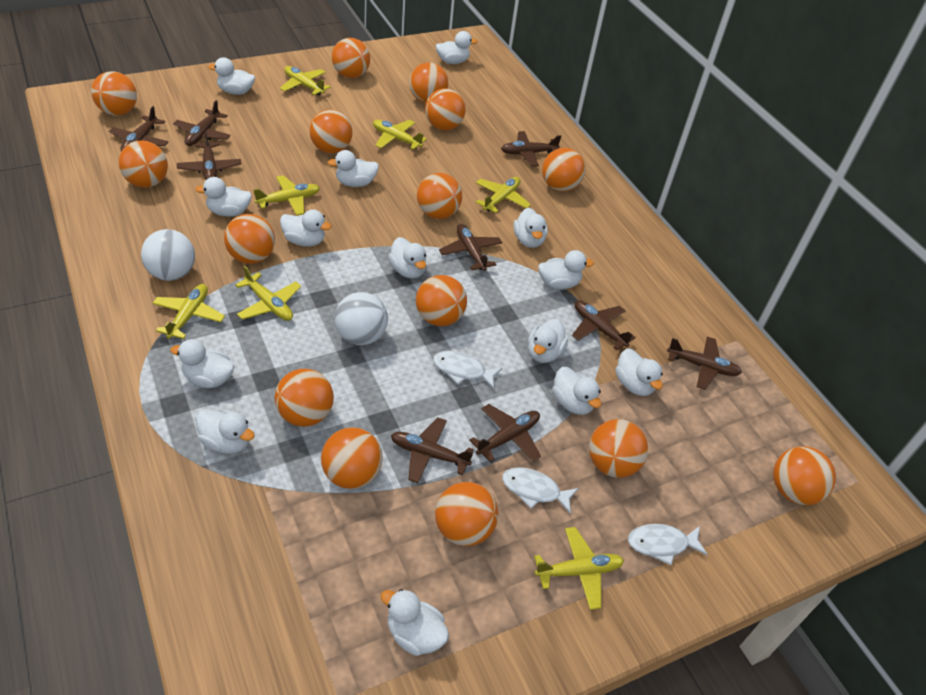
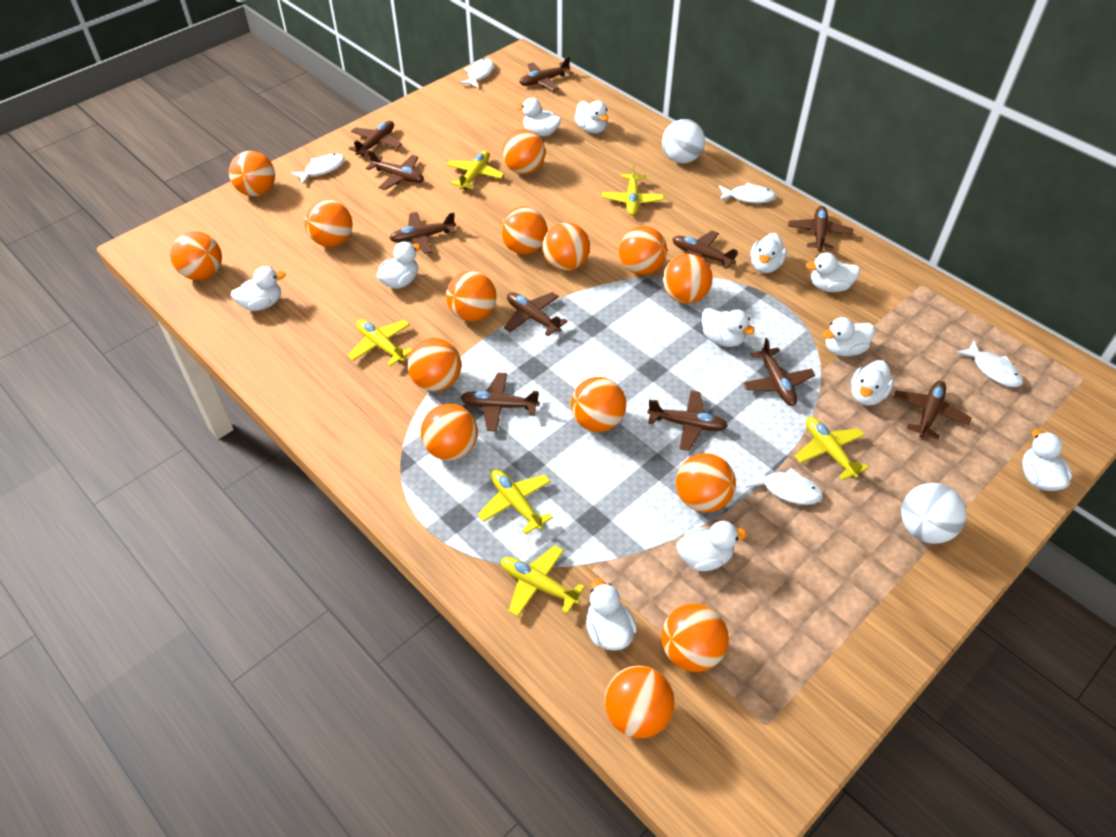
brown plane: 9 -> 11
white duck: 14 -> 12
white fish: 3 -> 5
yellow plane: 7 -> 6

